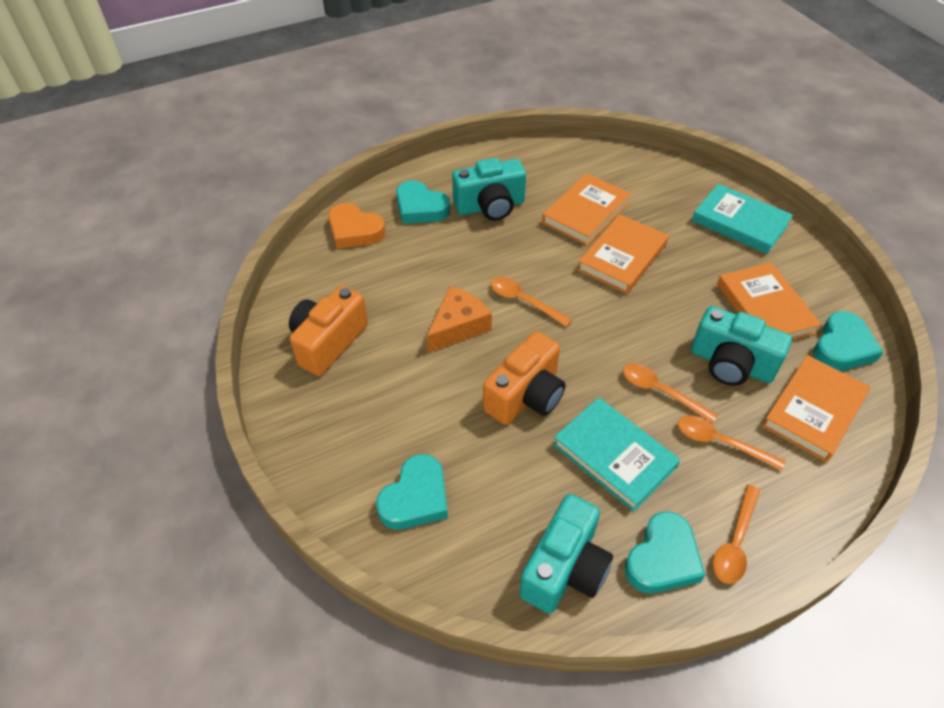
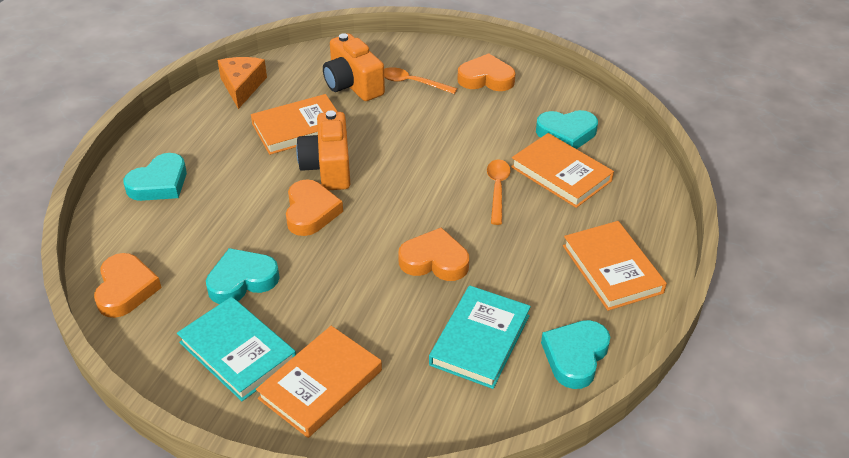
orange heart: 1 -> 4
orange spoon: 4 -> 2
turquoise camera: 3 -> 0

